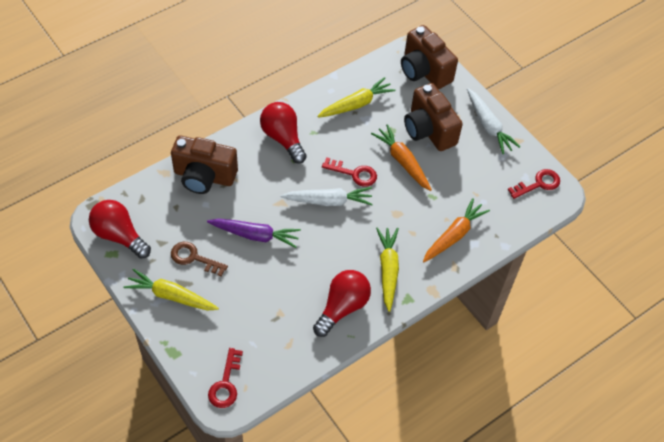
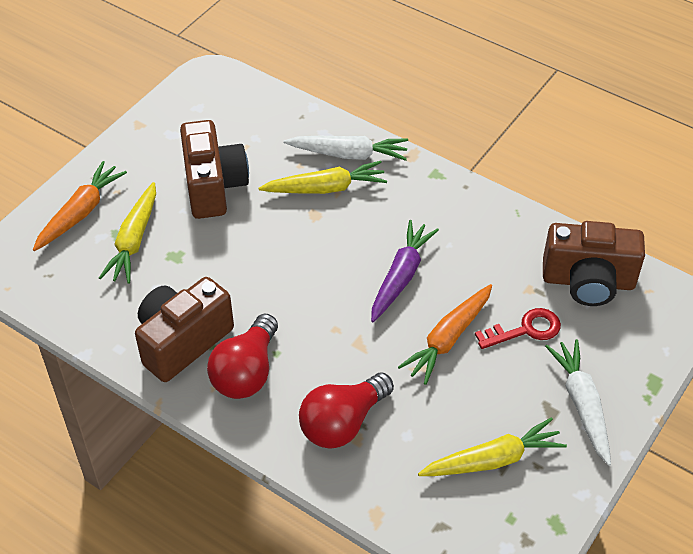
brown key: 1 -> 0
red key: 3 -> 1
red light bulb: 3 -> 2

